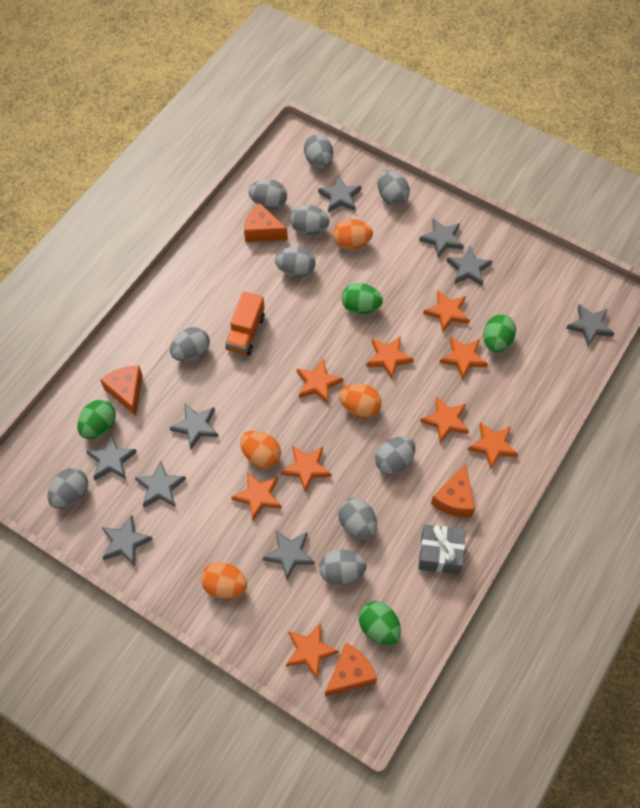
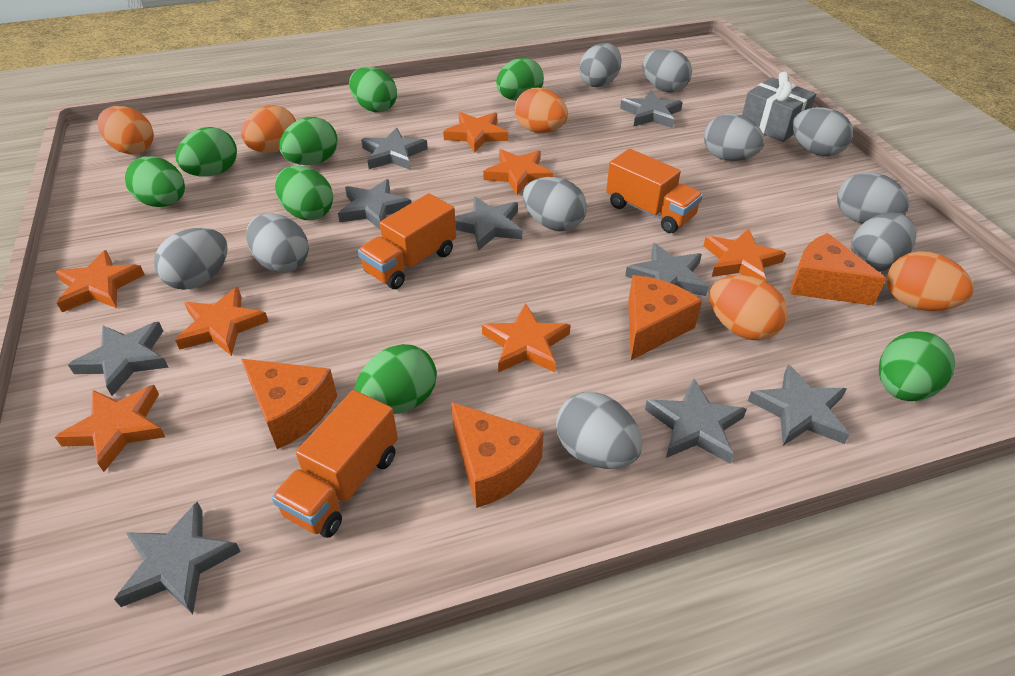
green egg: 4 -> 8
orange egg: 4 -> 5
orange star: 9 -> 7
orange truck: 1 -> 3

